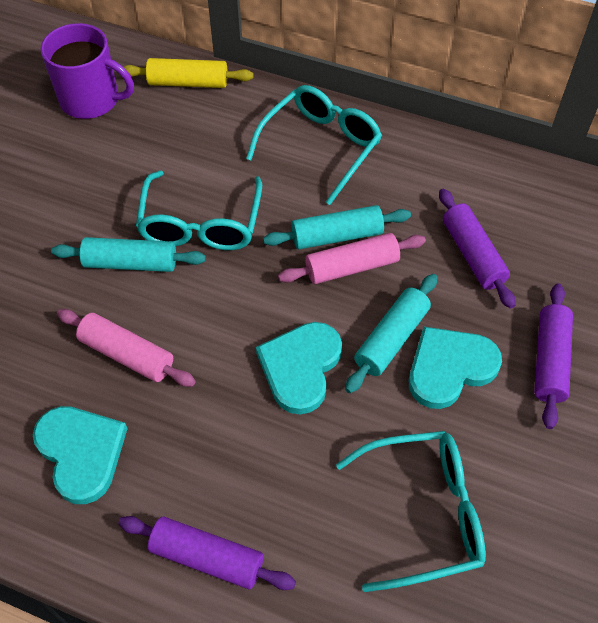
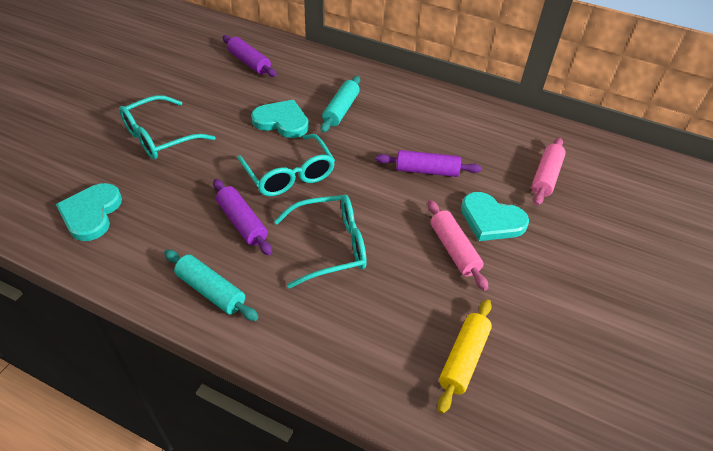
purple mug: 1 -> 0
turquoise rolling pin: 3 -> 2

